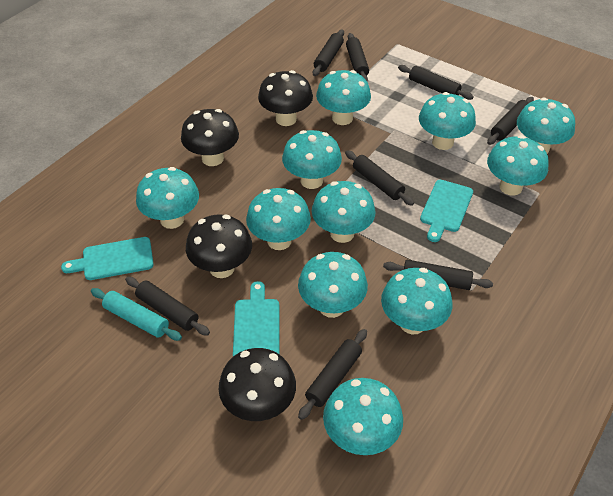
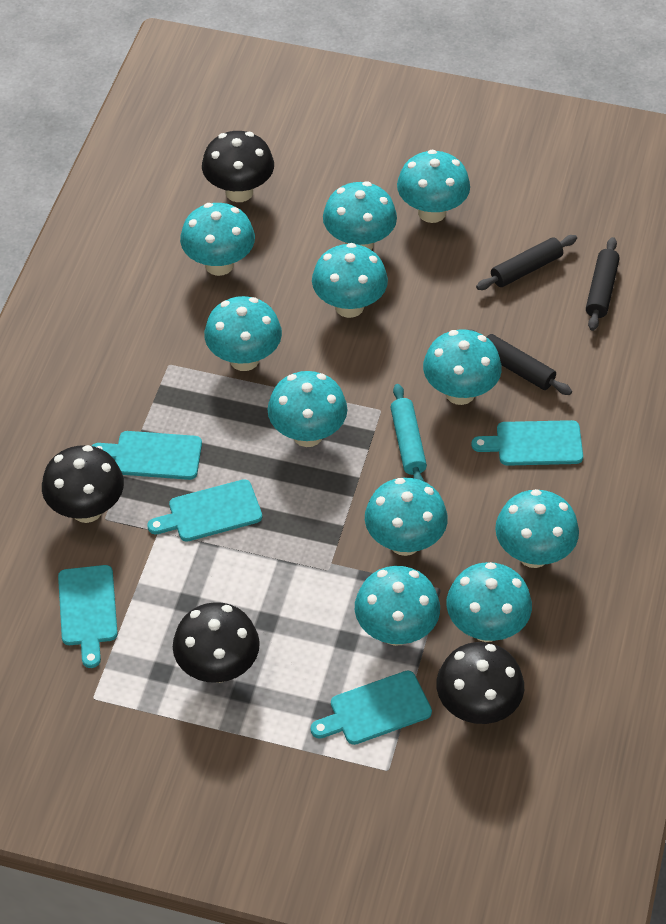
black rolling pin: 8 -> 3
turquoise cutting board: 3 -> 5

